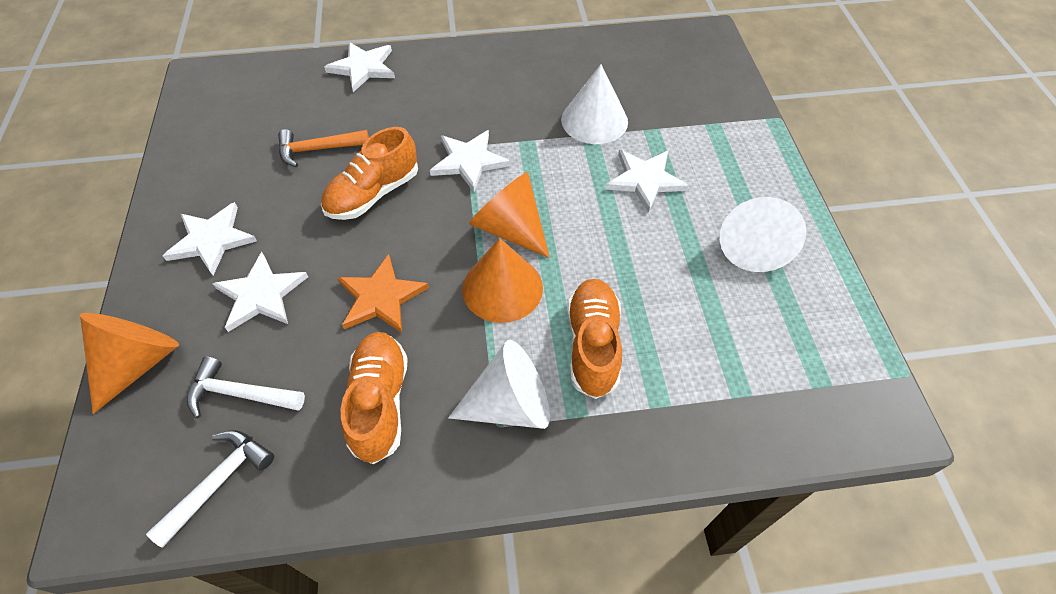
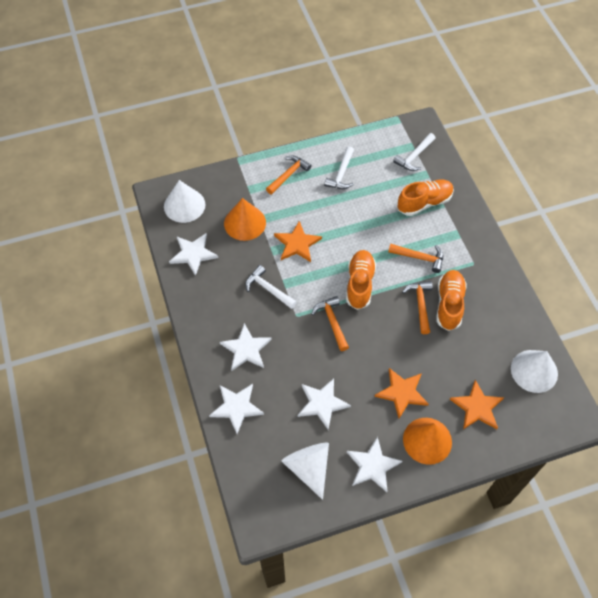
orange cone: 3 -> 2
orange hammer: 1 -> 4
orange star: 1 -> 3
white hammer: 2 -> 3

